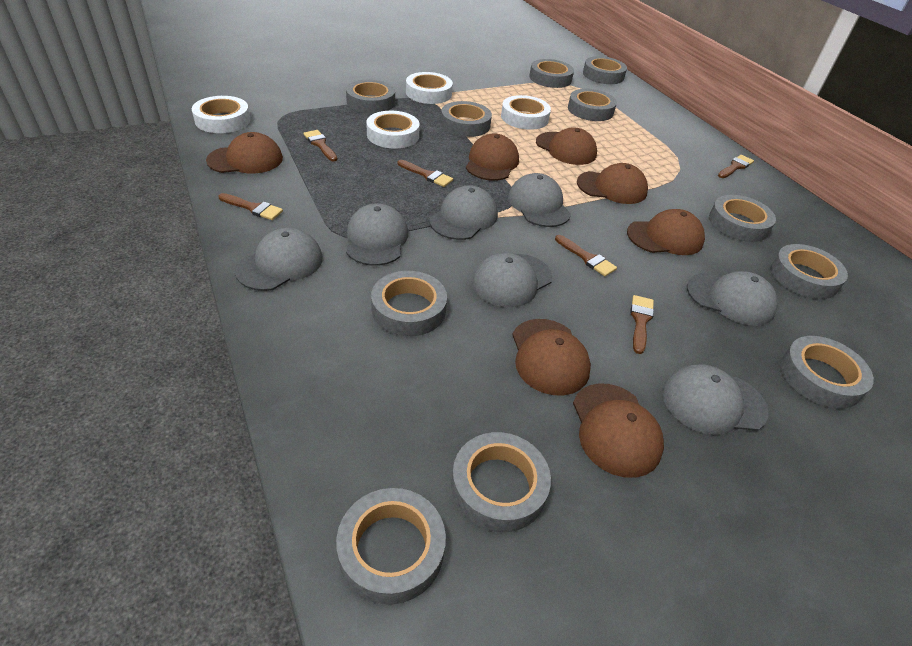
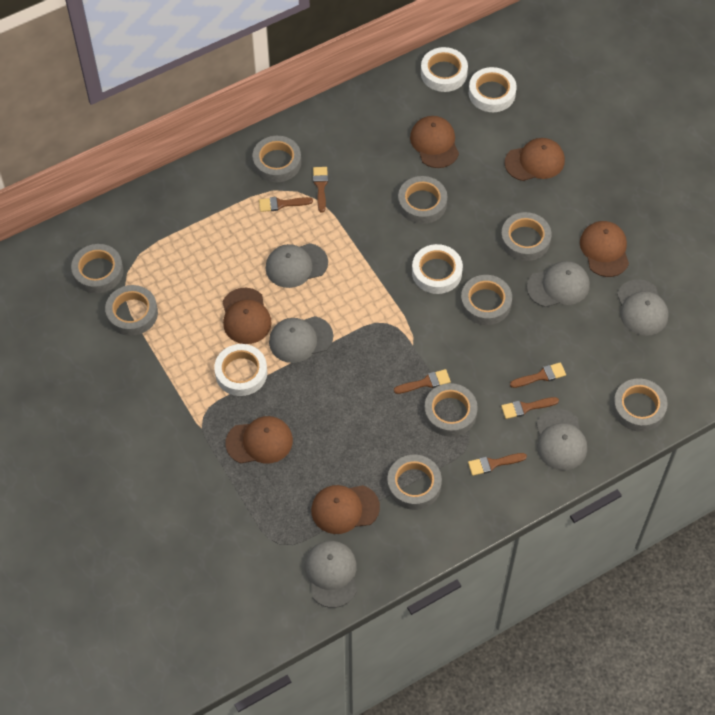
brown cap: 7 -> 6
grey cap: 7 -> 6
grey tape: 11 -> 9

